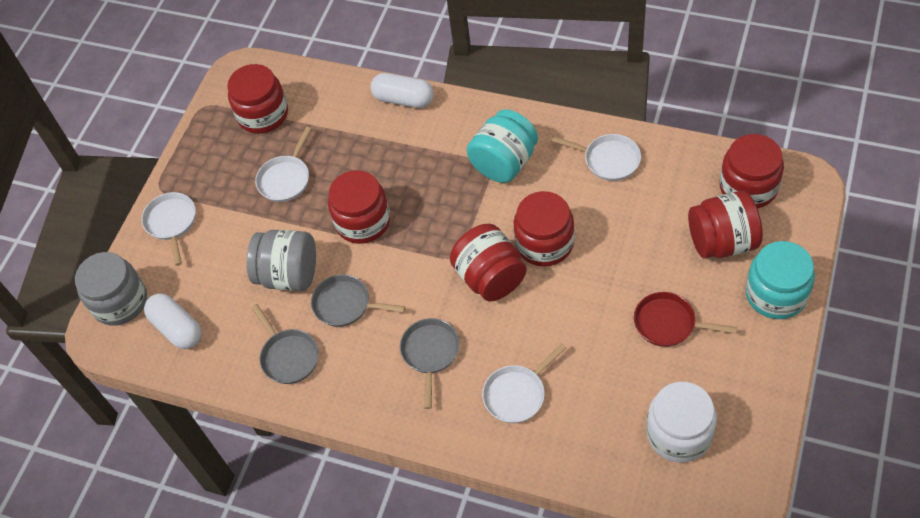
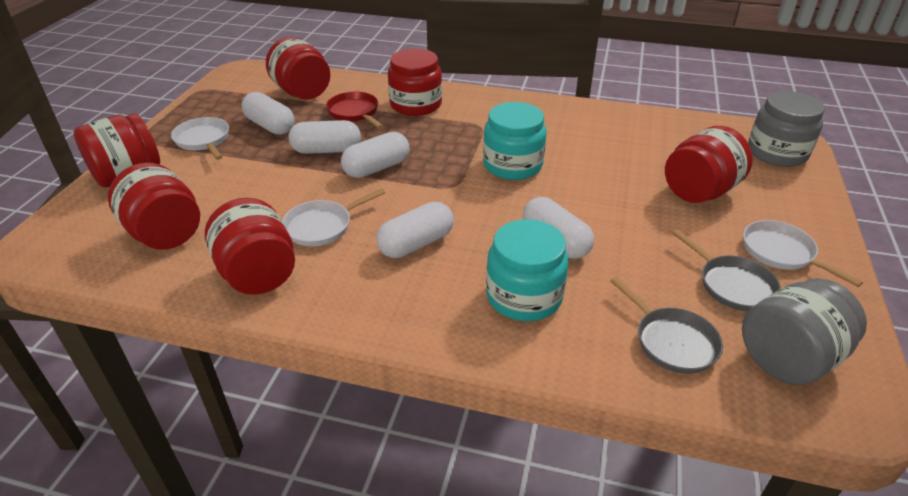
grey pan: 3 -> 2
white capsule: 2 -> 5
white jar: 1 -> 0
white pan: 4 -> 3

